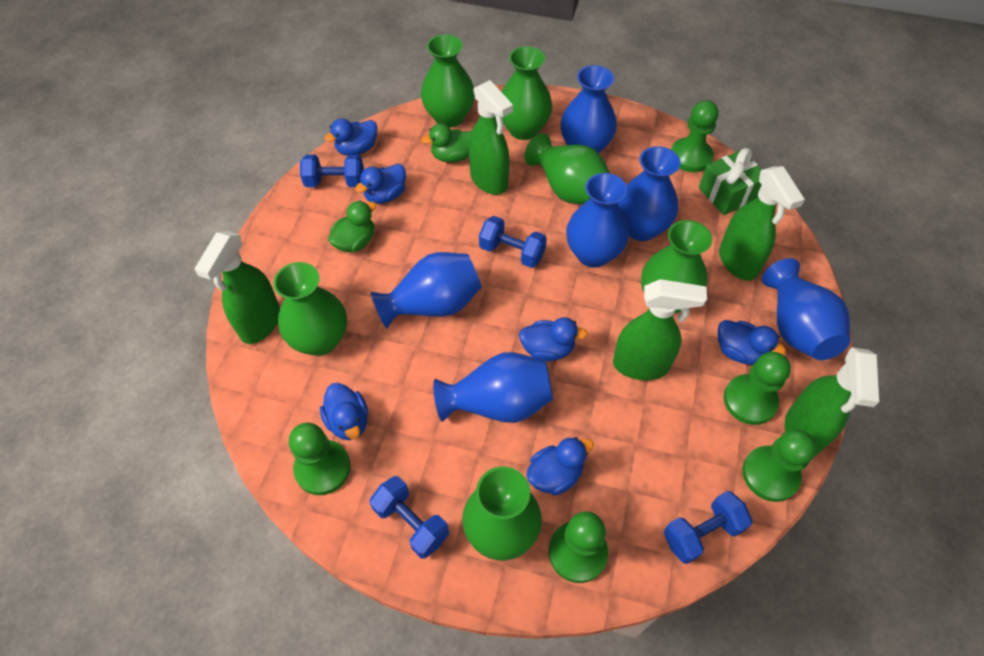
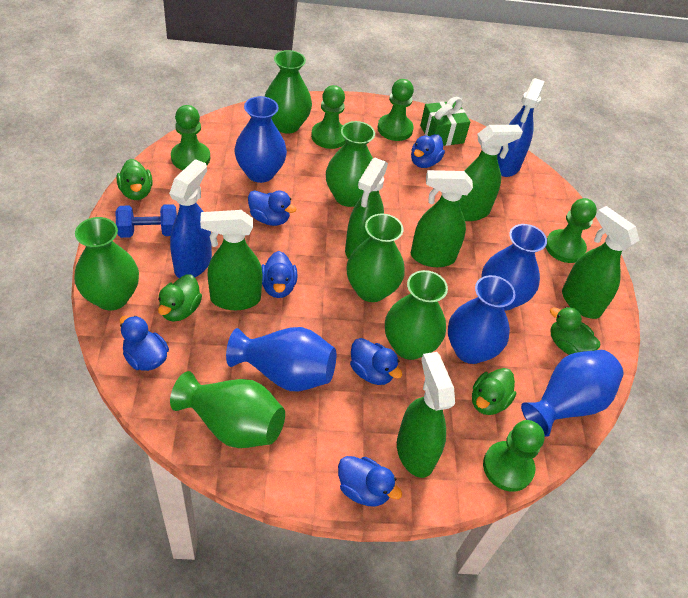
blue dumbbell: 4 -> 1
blue spray bottle: 0 -> 2
blue vase: 6 -> 5
green duck: 2 -> 4
green spray bottle: 5 -> 6

